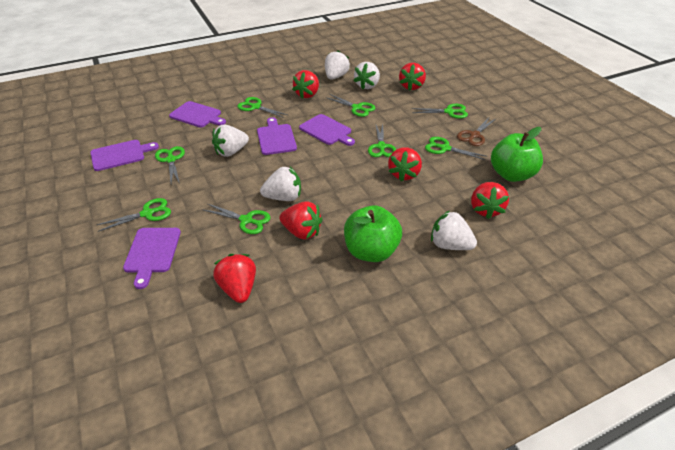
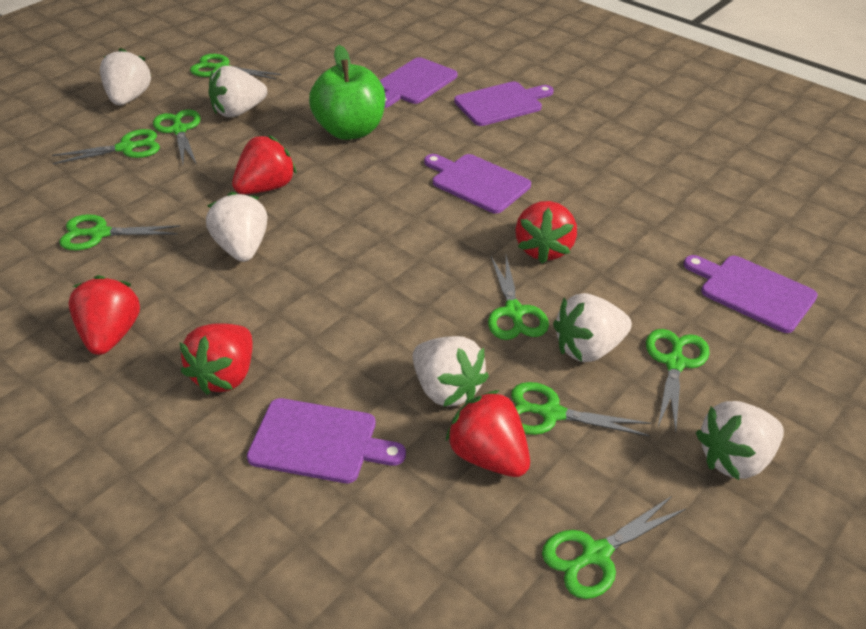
brown scissors: 1 -> 0
green apple: 2 -> 1
red strawberry: 6 -> 5
white strawberry: 5 -> 6

